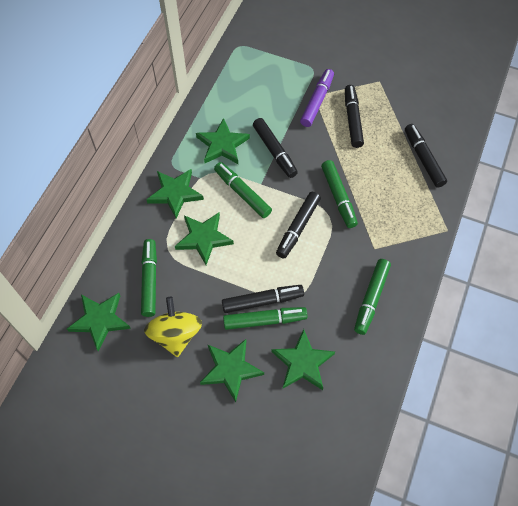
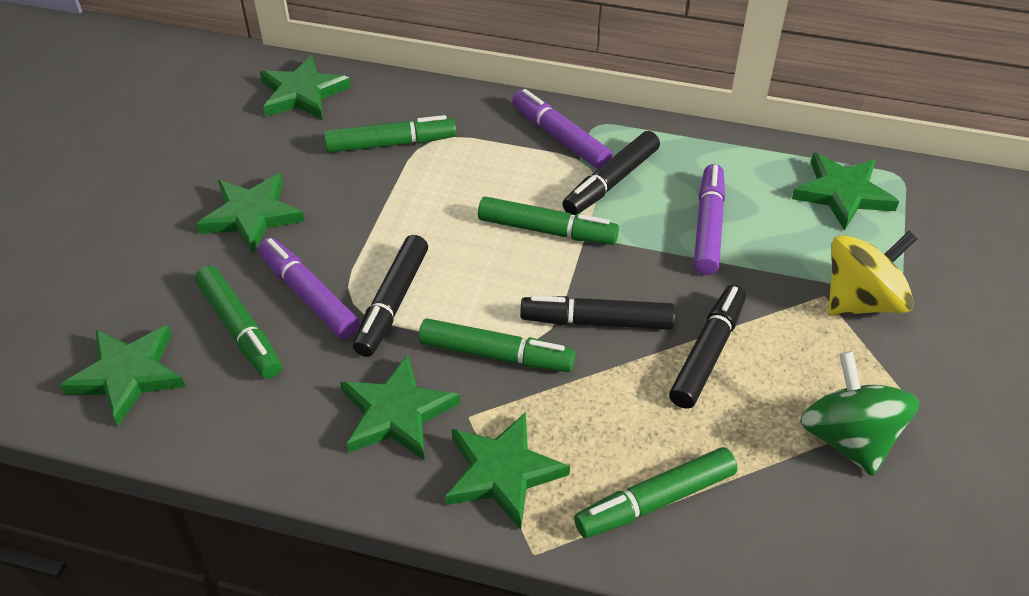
black marker: 5 -> 4
green spinning top: 0 -> 1
purple marker: 1 -> 3

